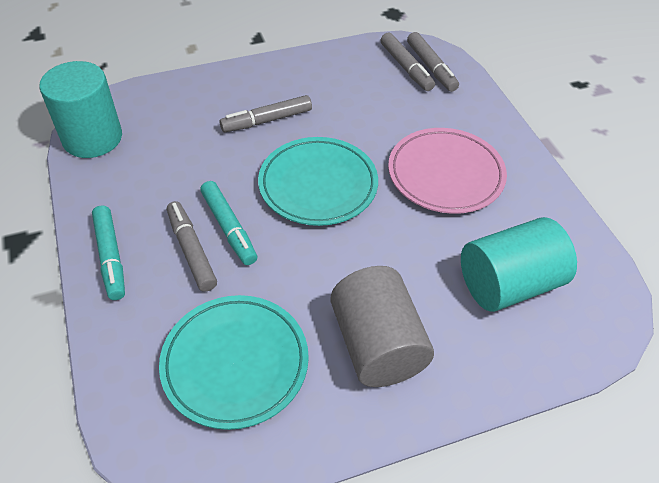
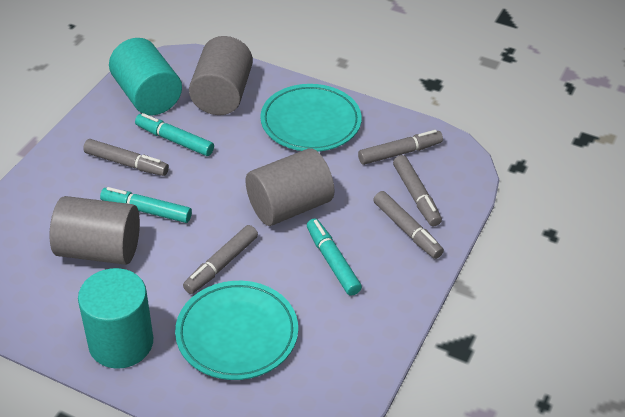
grey cylinder: 1 -> 3
grey marker: 4 -> 5
pink plate: 1 -> 0
turquoise marker: 2 -> 3

